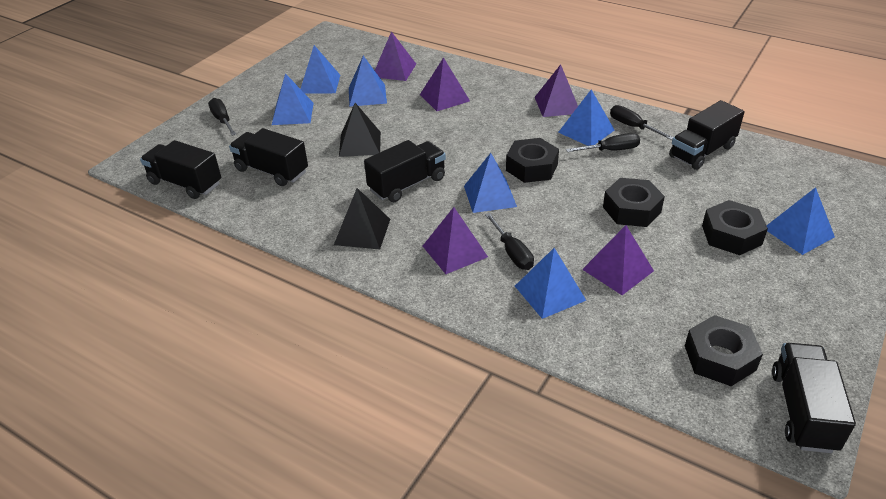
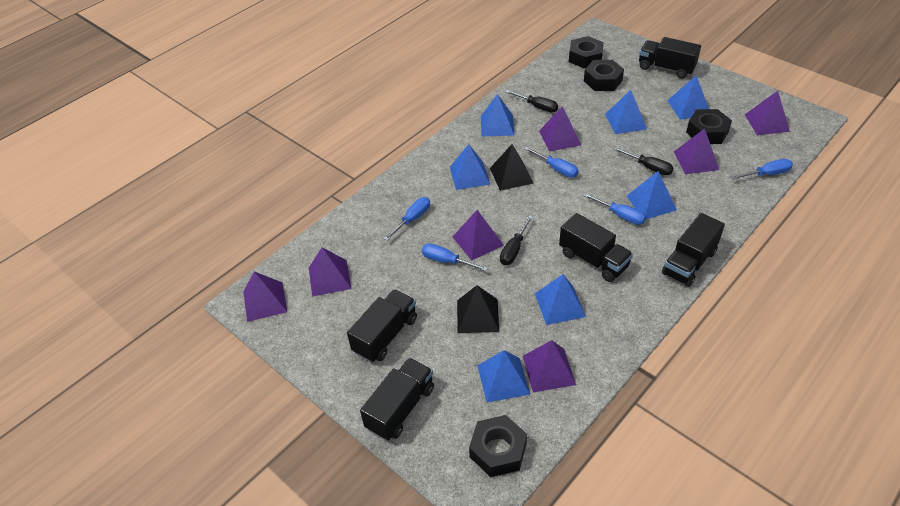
black screwdriver: 4 -> 3
blue screwdriver: 0 -> 5
purple pyramid: 5 -> 7

